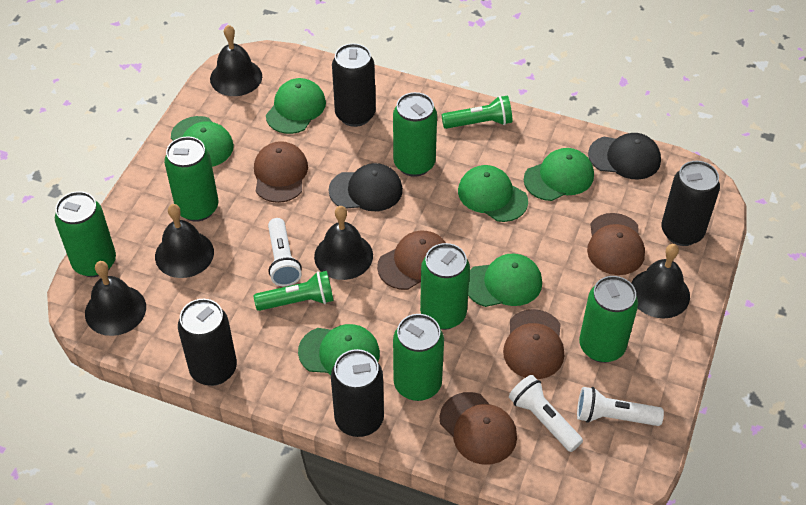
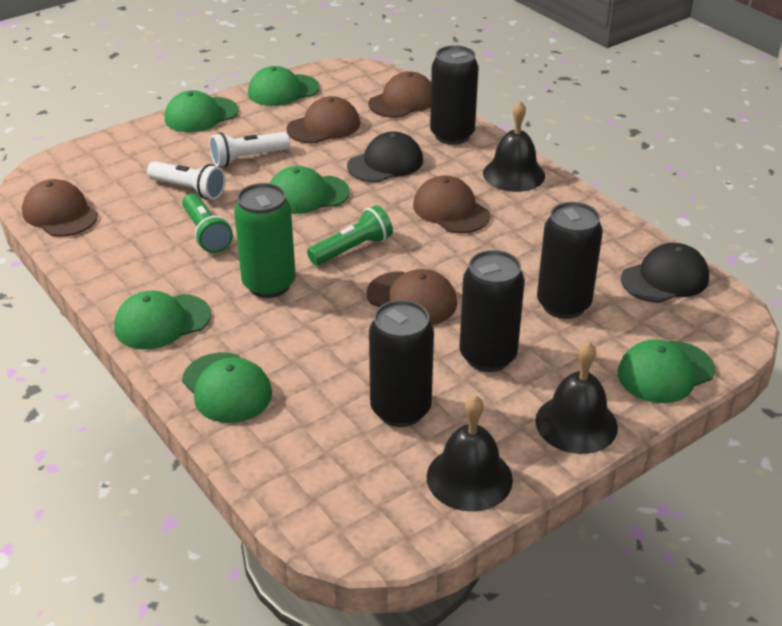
black bell: 5 -> 3
green can: 6 -> 1
white flashlight: 3 -> 2

